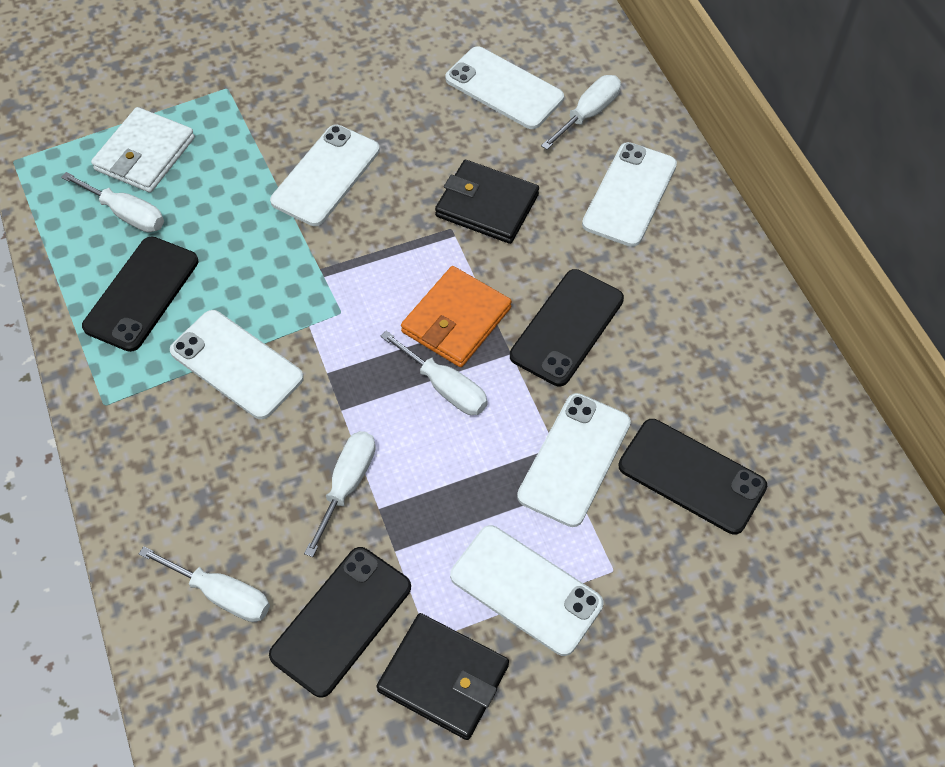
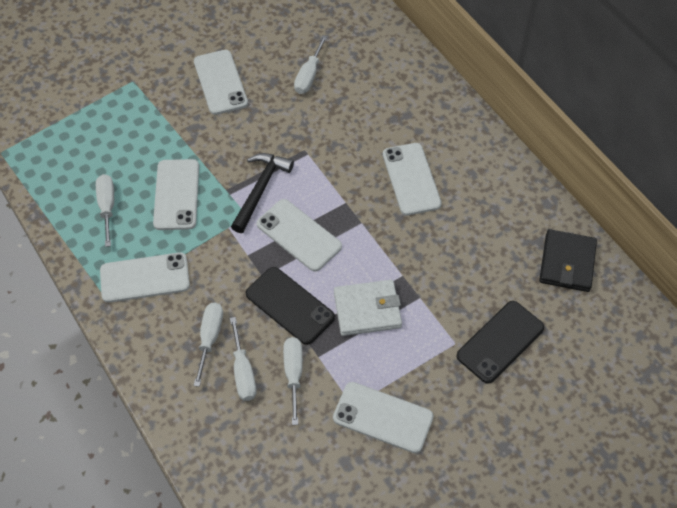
black hammer: 0 -> 1
black phone: 4 -> 2
black wallet: 2 -> 1
orange wallet: 1 -> 0

